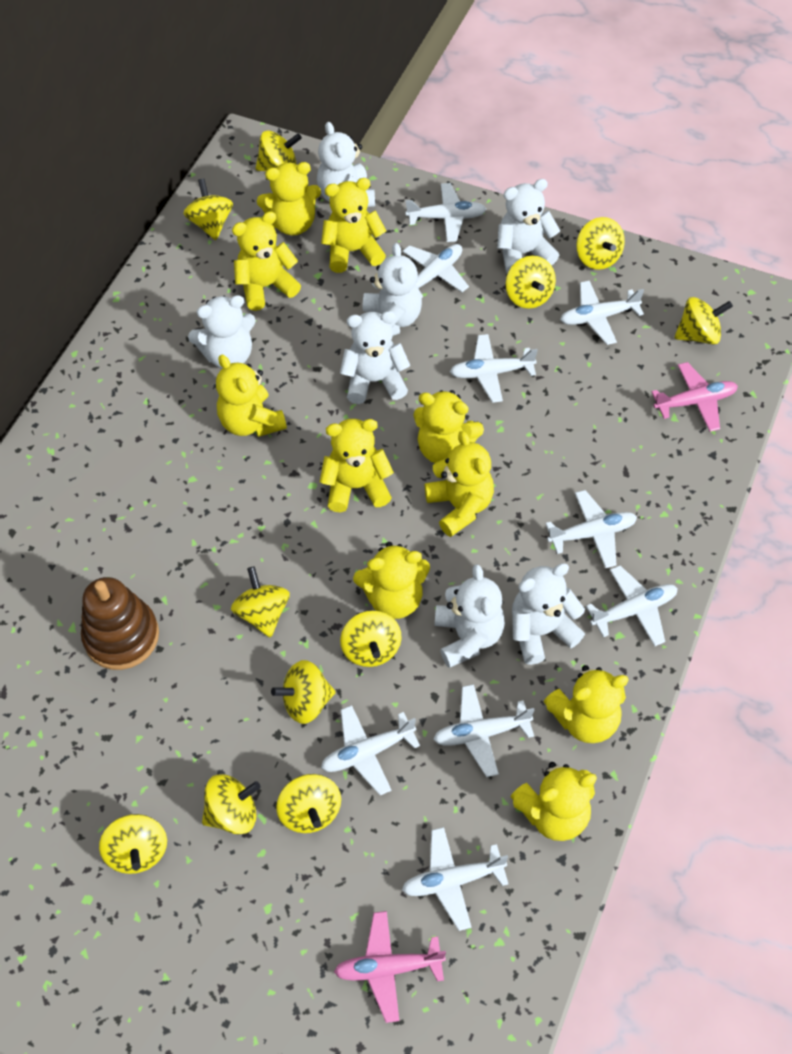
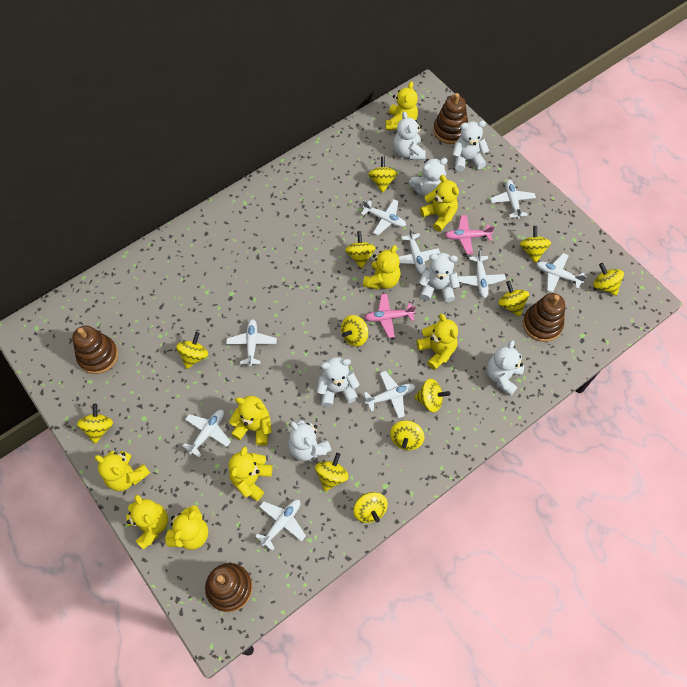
brown stacking toy: 1 -> 4
yellow spinning top: 11 -> 12
yellow teddy bear: 10 -> 9

